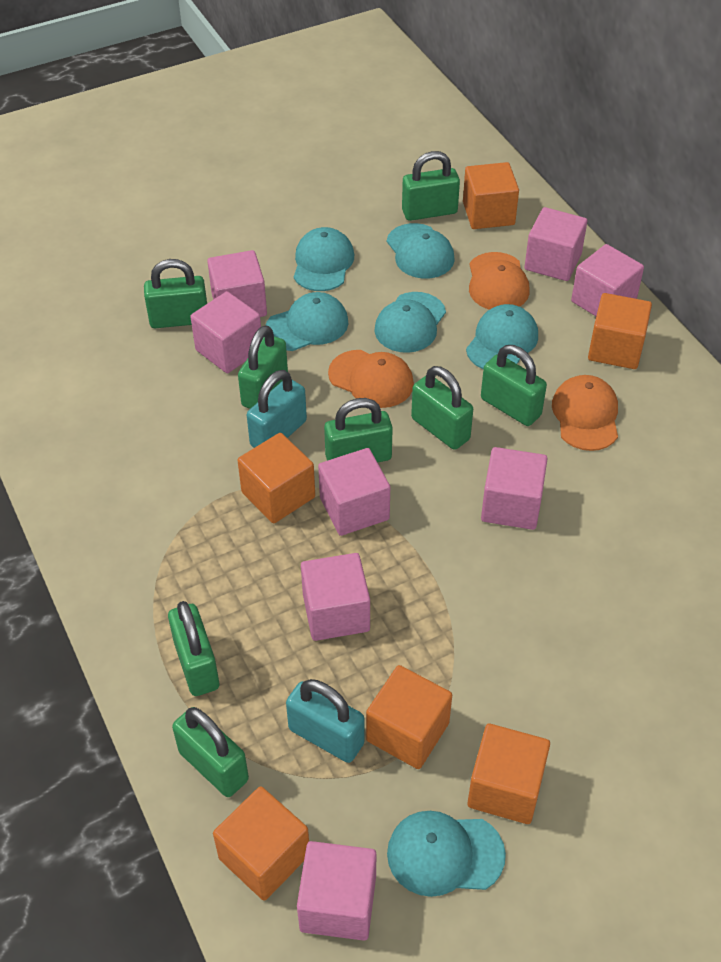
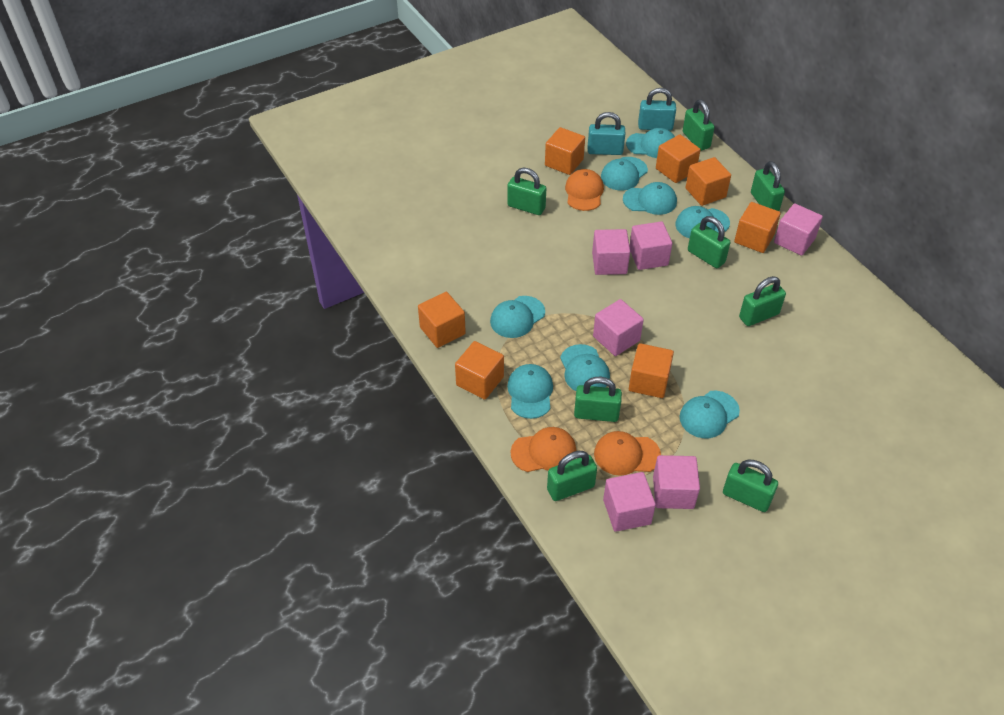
orange cube: 6 -> 7
pink cube: 8 -> 6
turquoise cap: 6 -> 8

